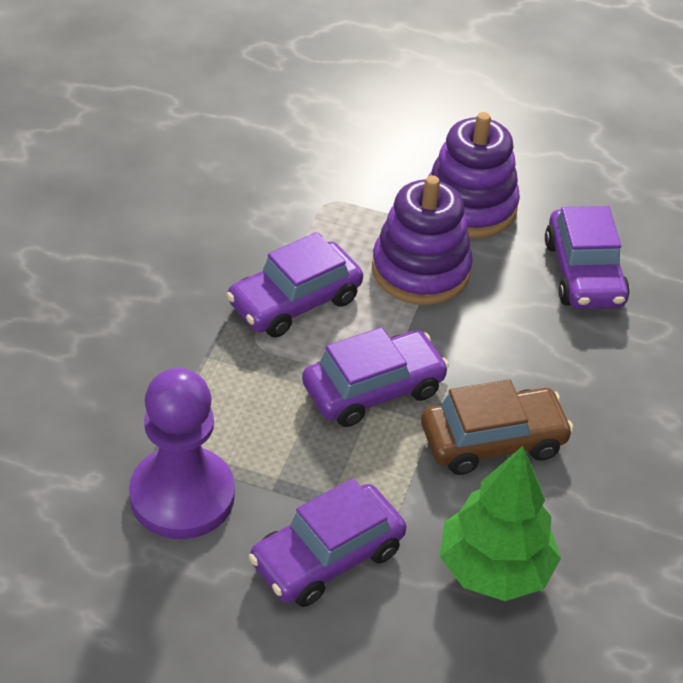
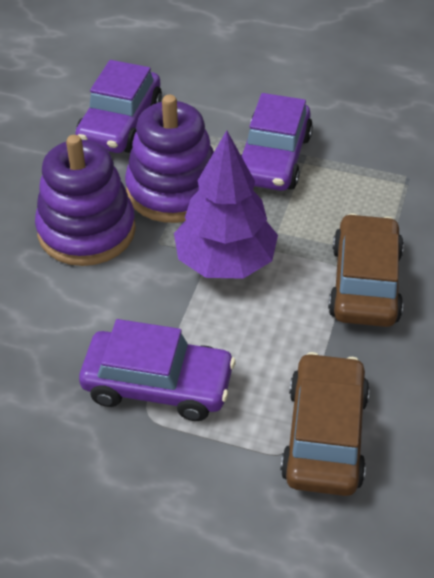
brown car: 1 -> 2
green tree: 1 -> 0
purple car: 4 -> 3
purple pawn: 1 -> 0
purple tree: 0 -> 1

